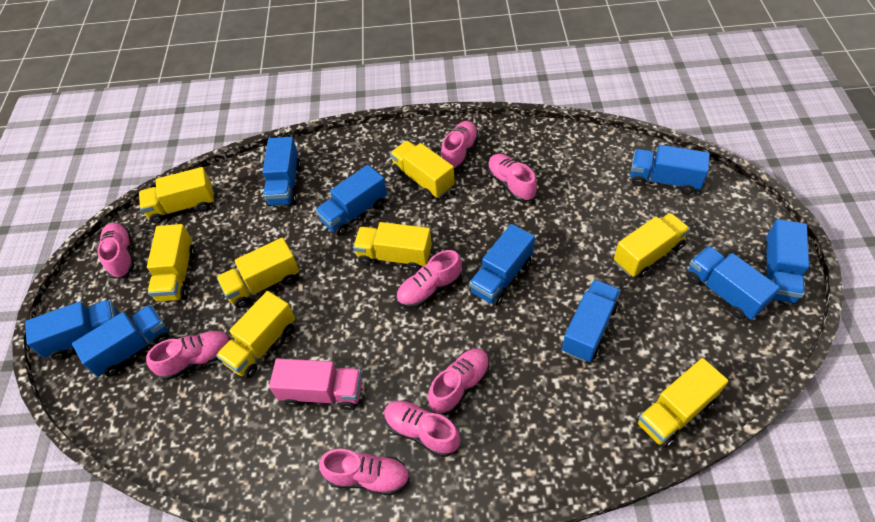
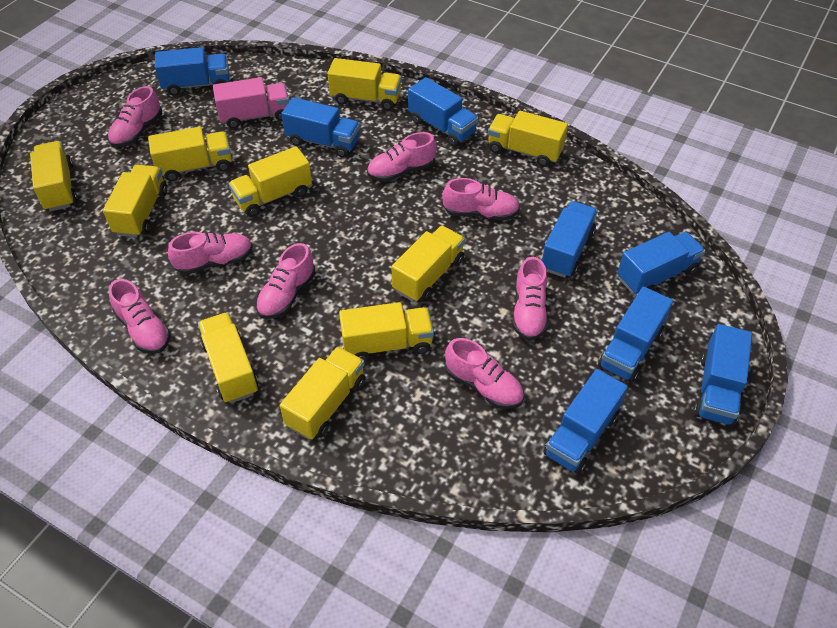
blue truck: 9 -> 8
yellow truck: 8 -> 10

